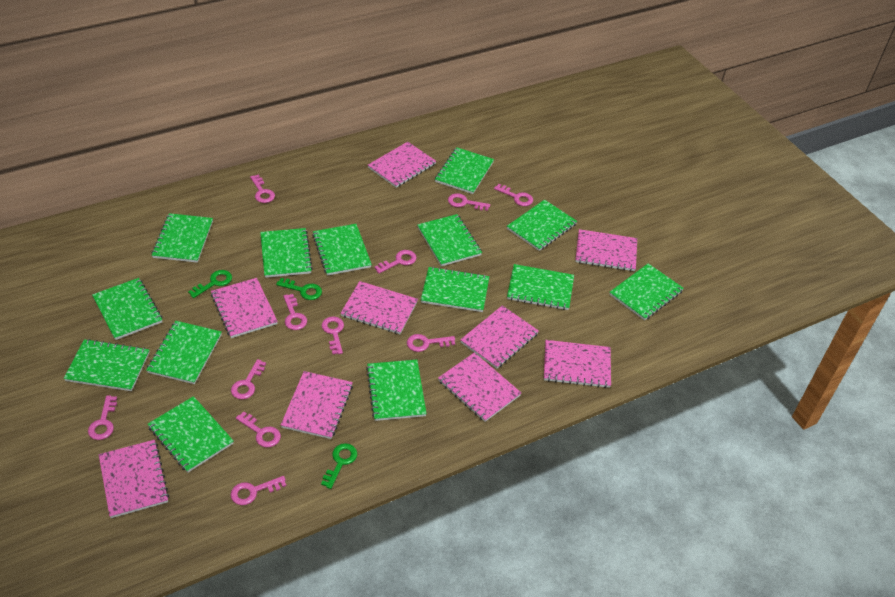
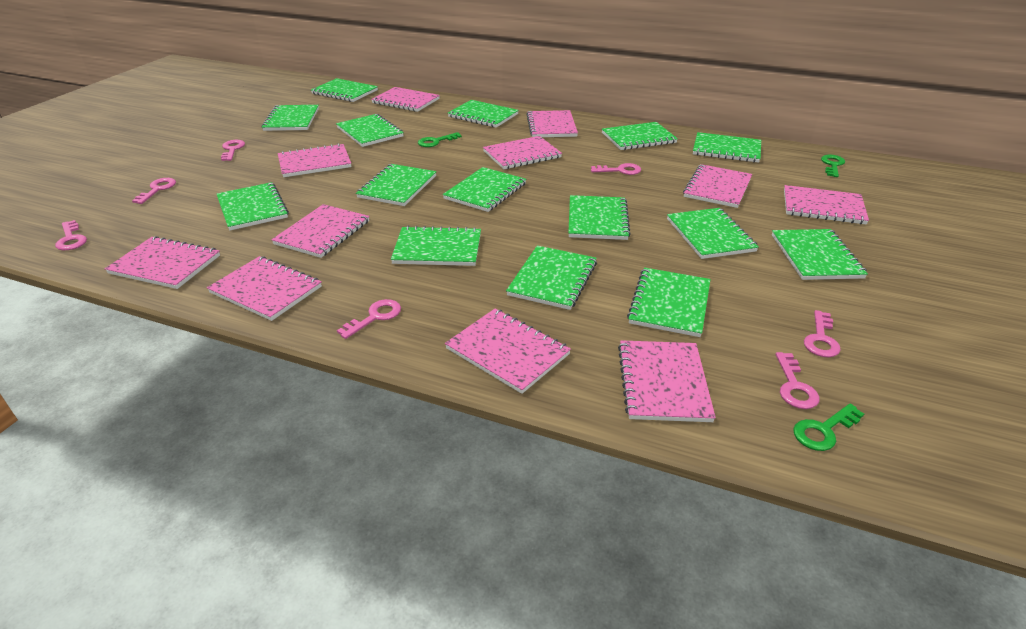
green notebook: 14 -> 15
pink key: 11 -> 7
pink notebook: 9 -> 11

